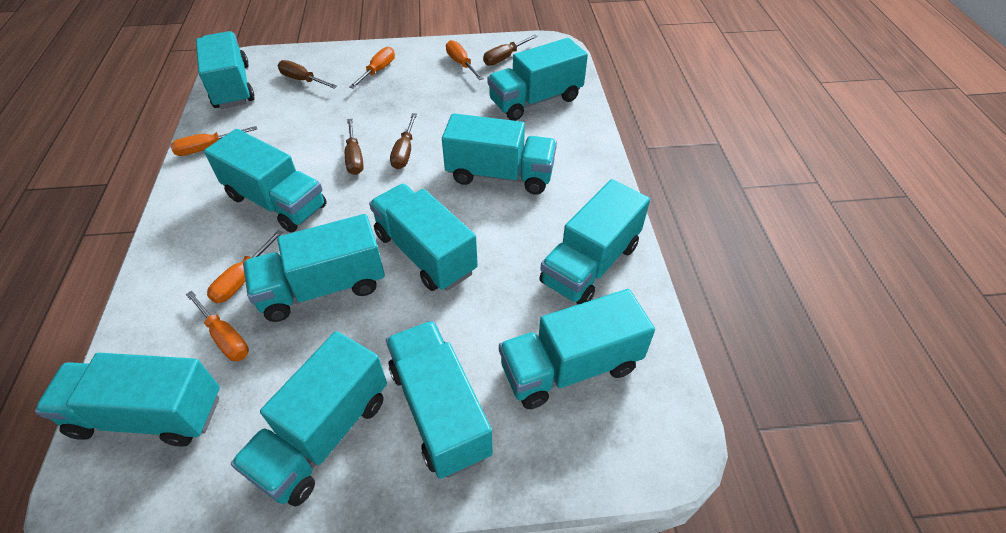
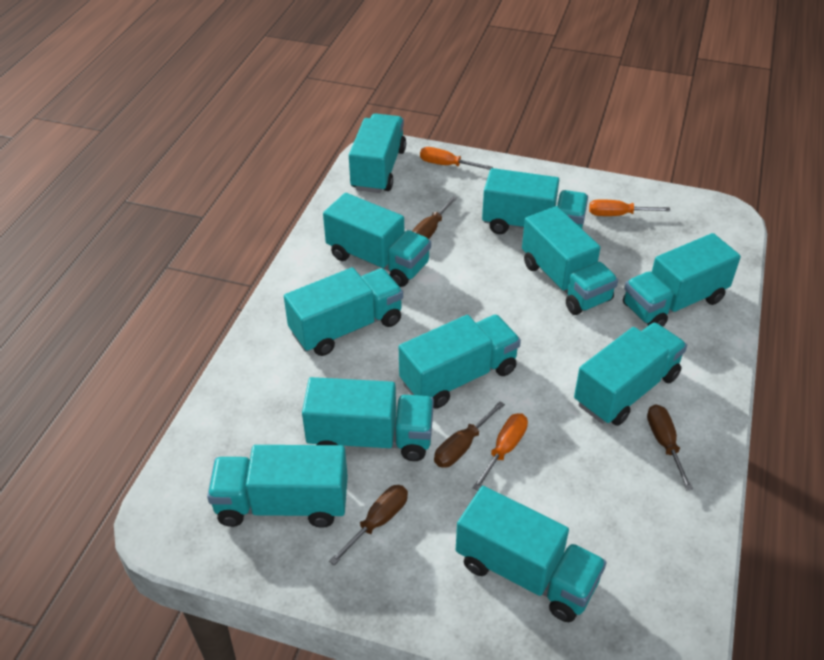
orange screwdriver: 5 -> 3

